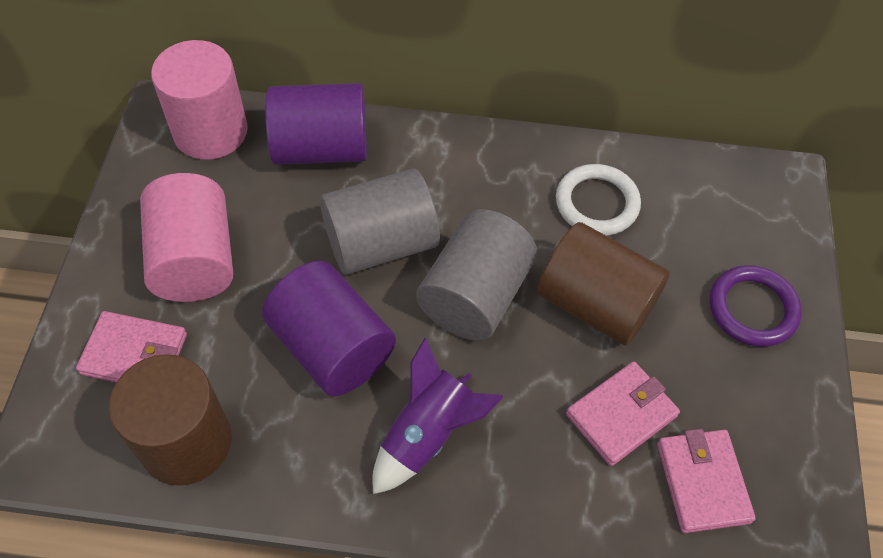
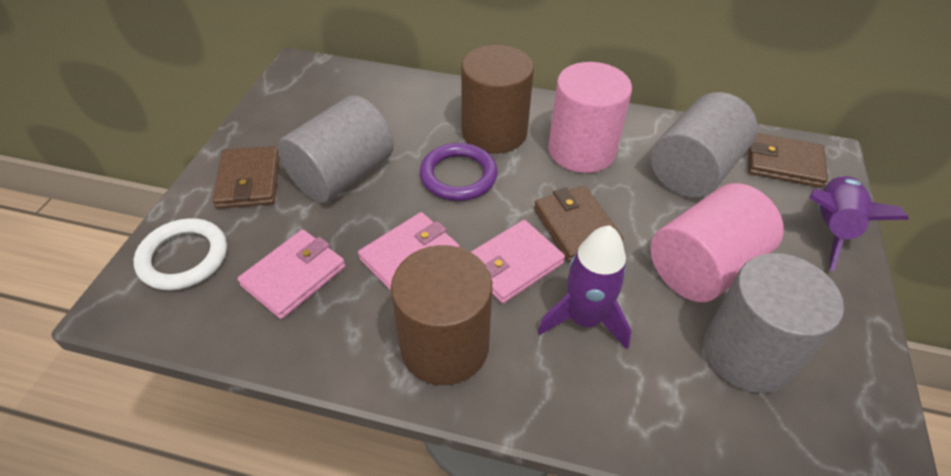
brown wallet: 0 -> 3
grey cylinder: 2 -> 3
purple cylinder: 2 -> 0
purple rocket: 1 -> 2

